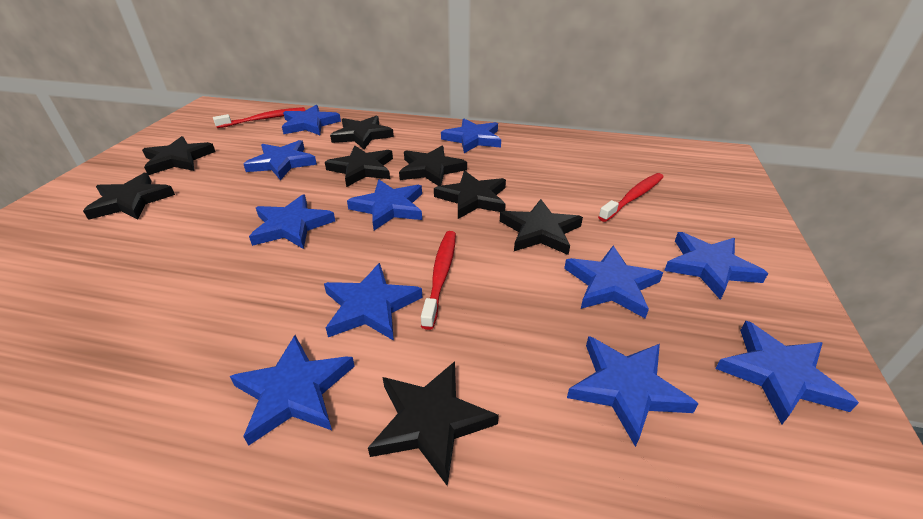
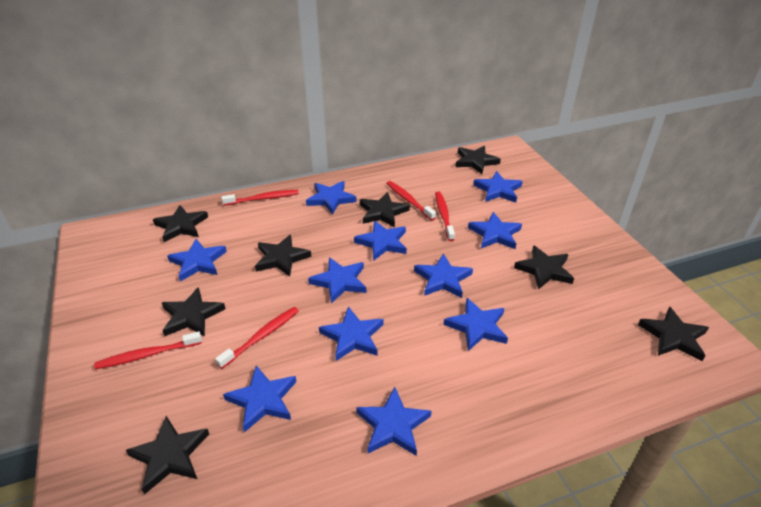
red toothbrush: 3 -> 5

